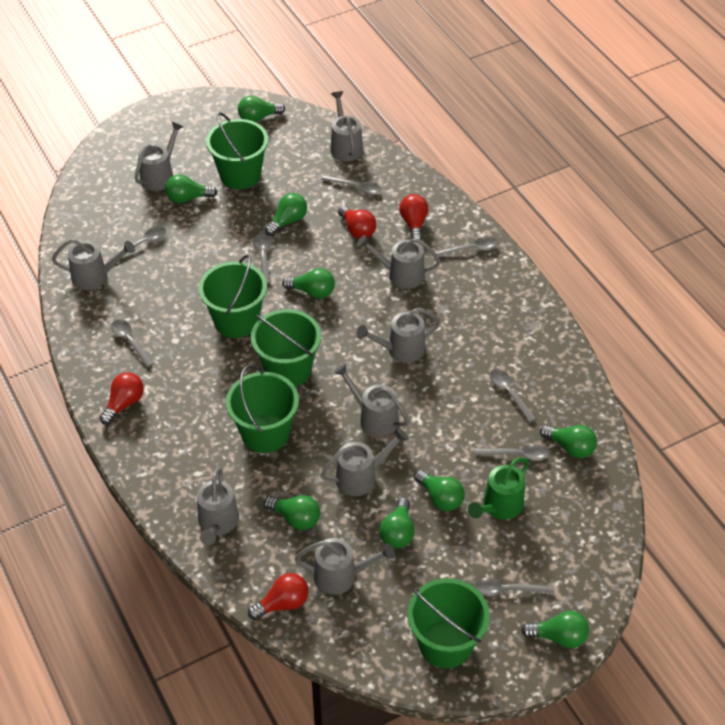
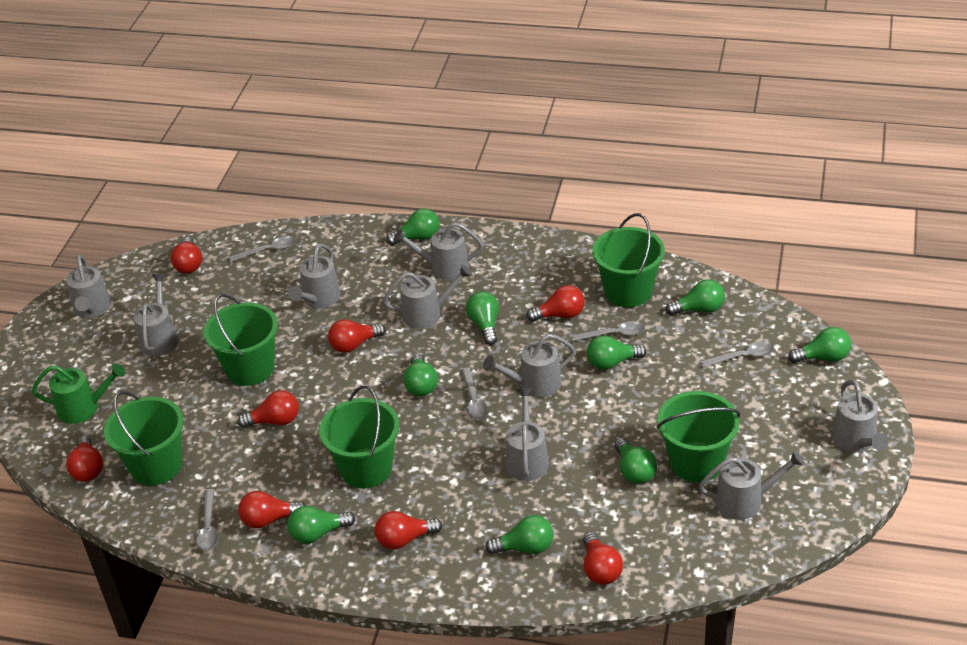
grey spoon: 8 -> 5
red light bulb: 4 -> 8

